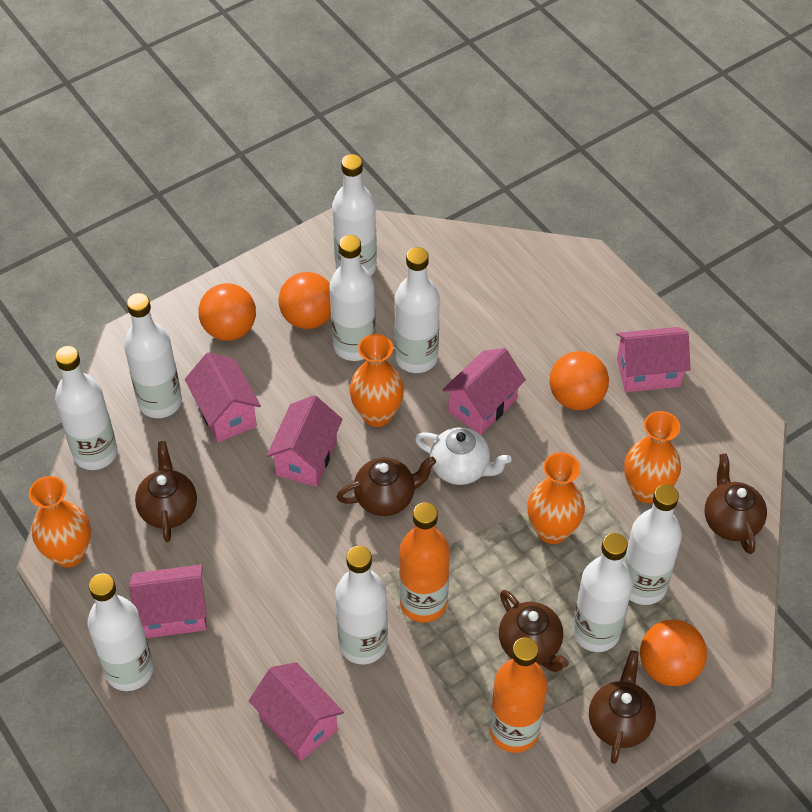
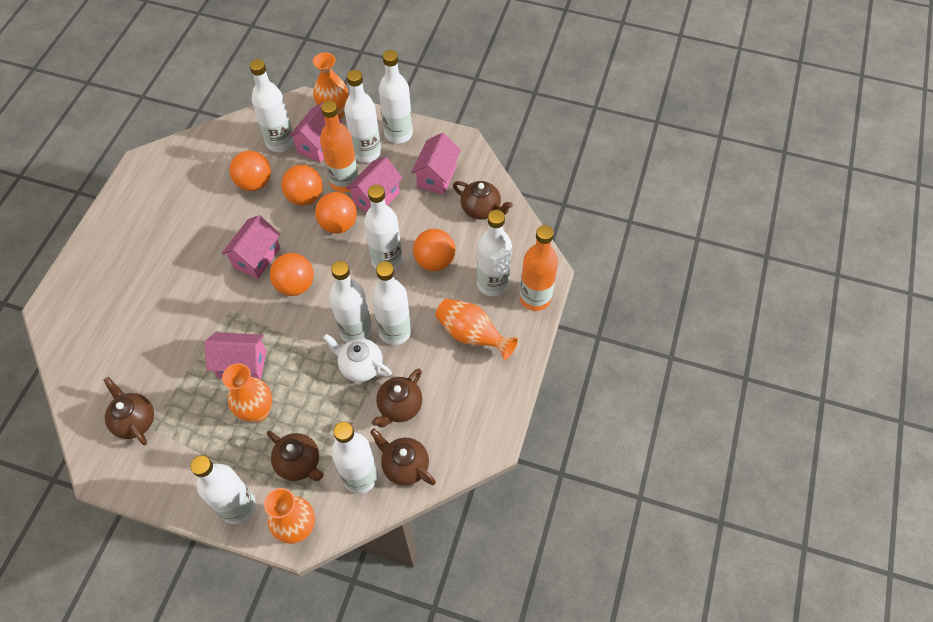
orange ball: 4 -> 5
pink house: 6 -> 5

